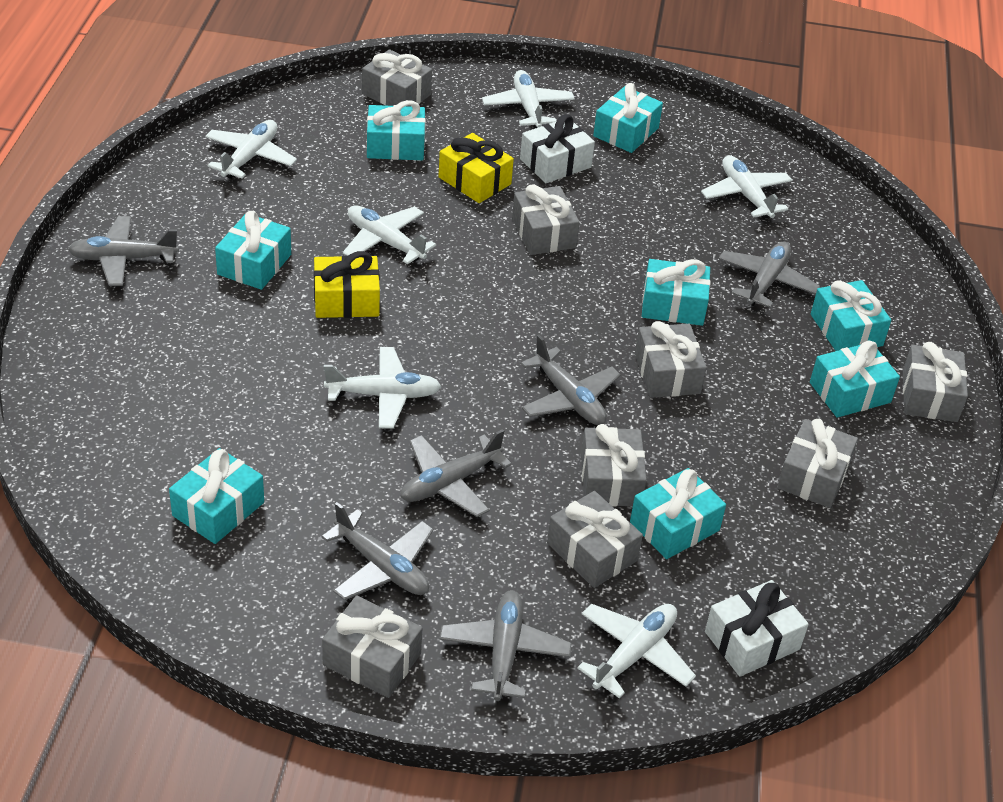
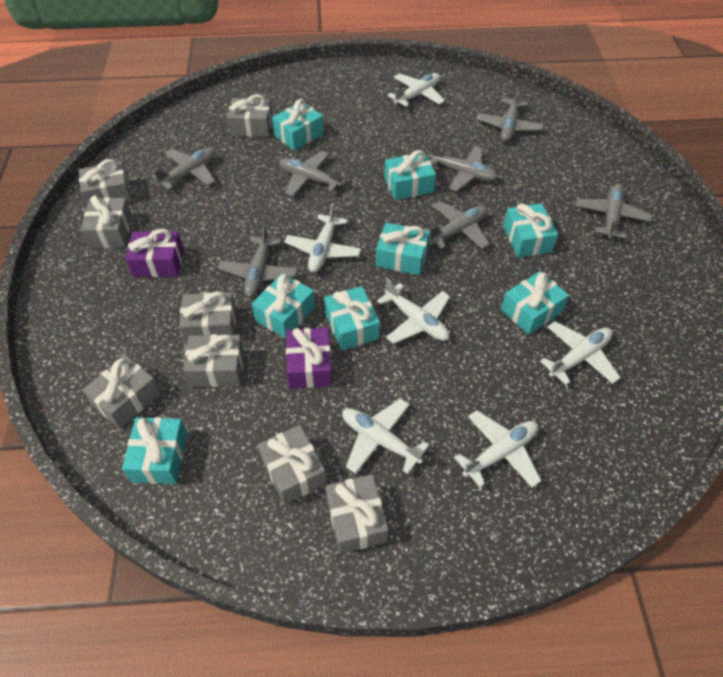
grey plane: 6 -> 7
purple gift: 0 -> 2
white gift: 2 -> 0
yellow gift: 2 -> 0

